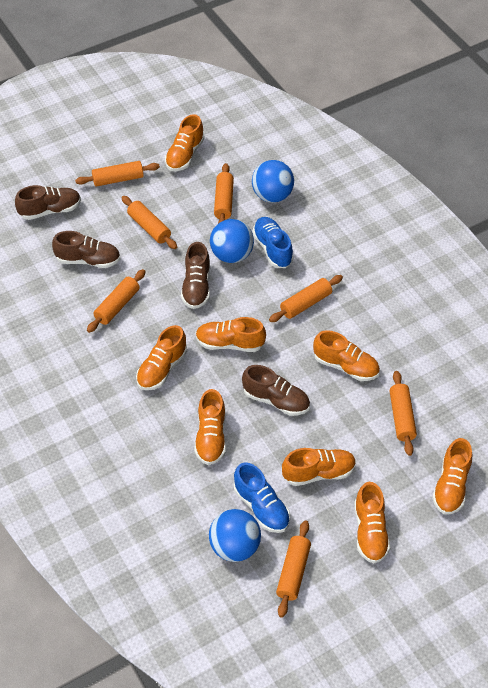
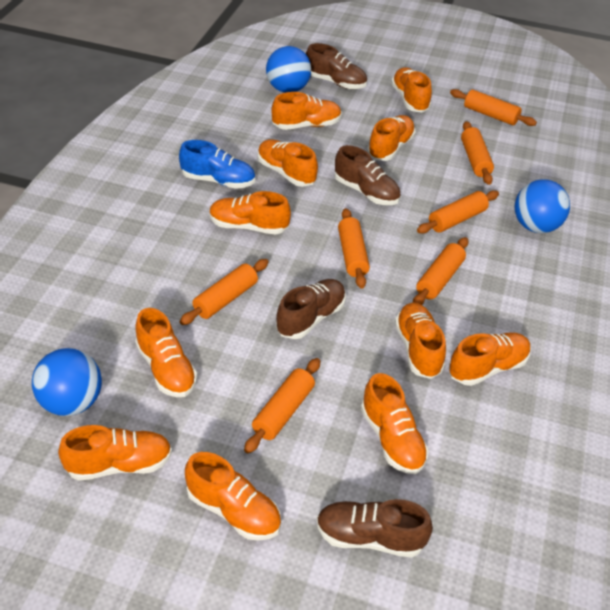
blue shoe: 2 -> 1
orange shoe: 8 -> 11

